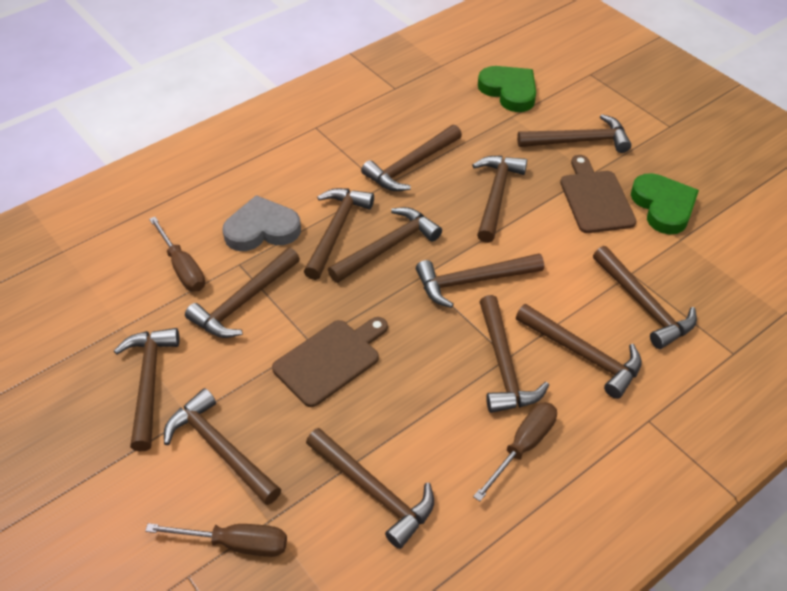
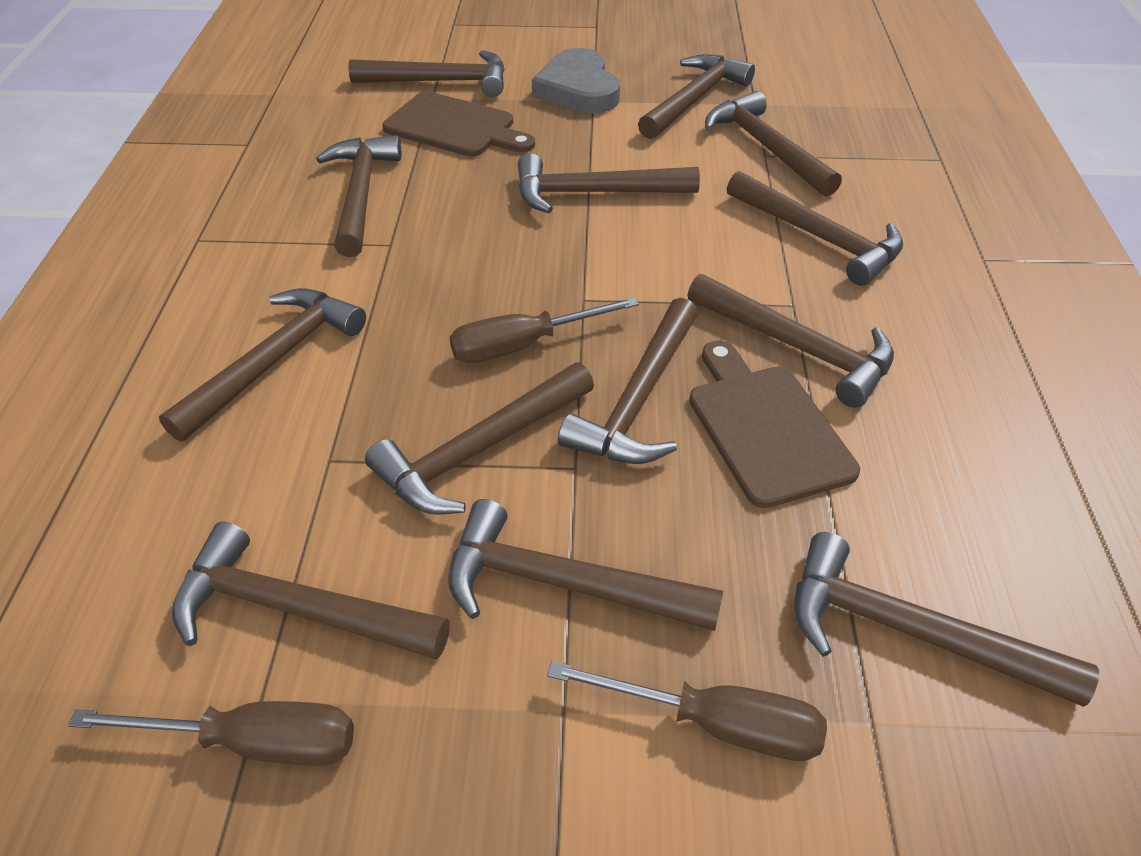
green heart: 2 -> 0

